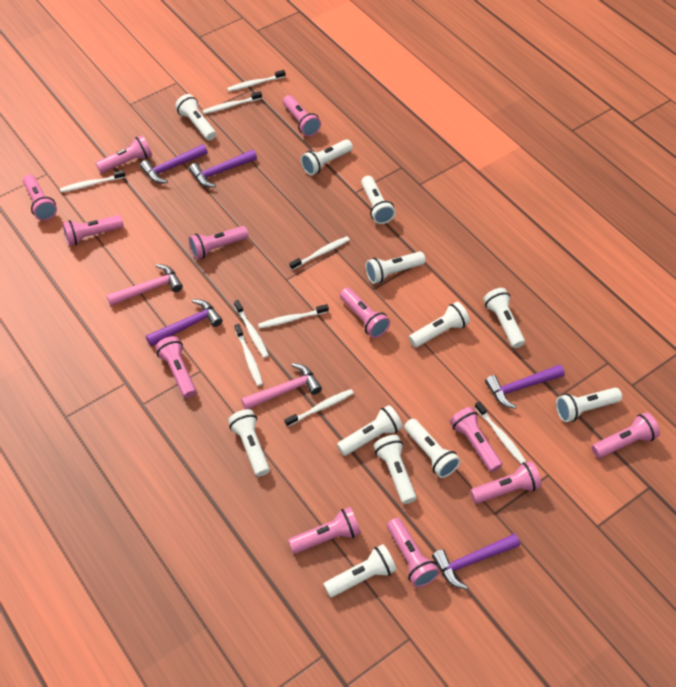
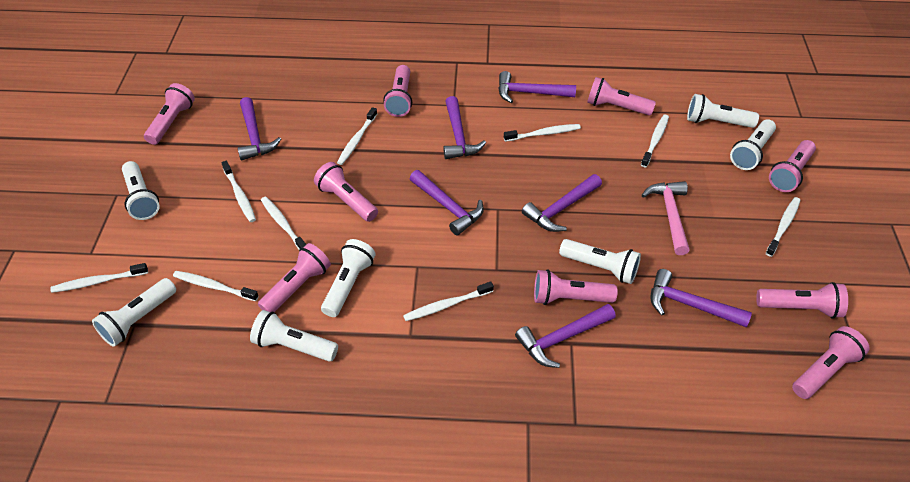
pink flashlight: 12 -> 9
pink hammer: 2 -> 1
purple hammer: 5 -> 7
white flashlight: 12 -> 7

